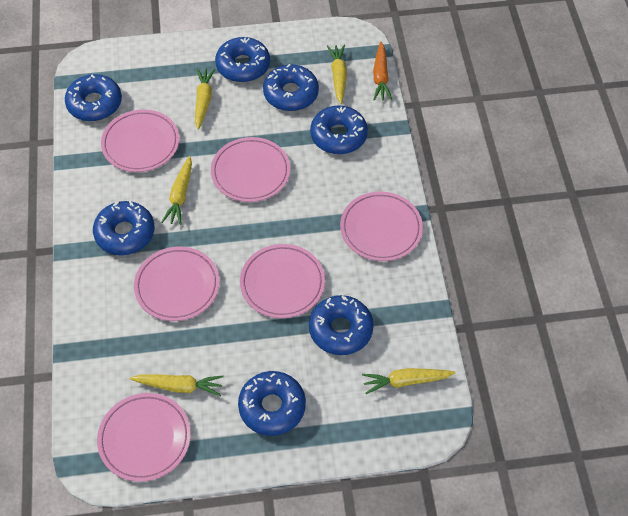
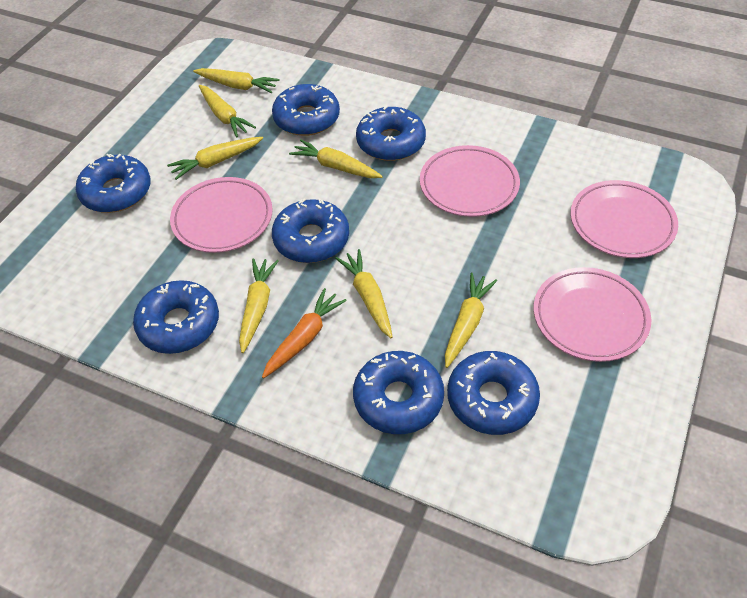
pink plate: 6 -> 4
yellow carrot: 5 -> 7

